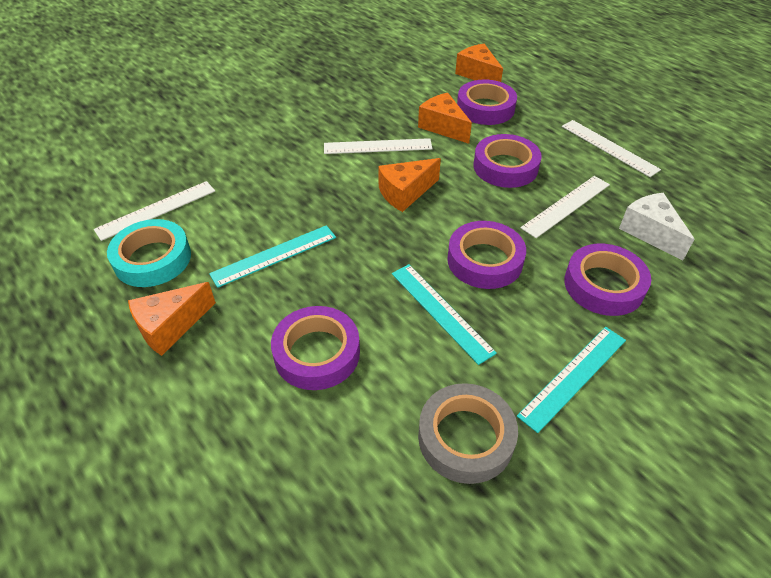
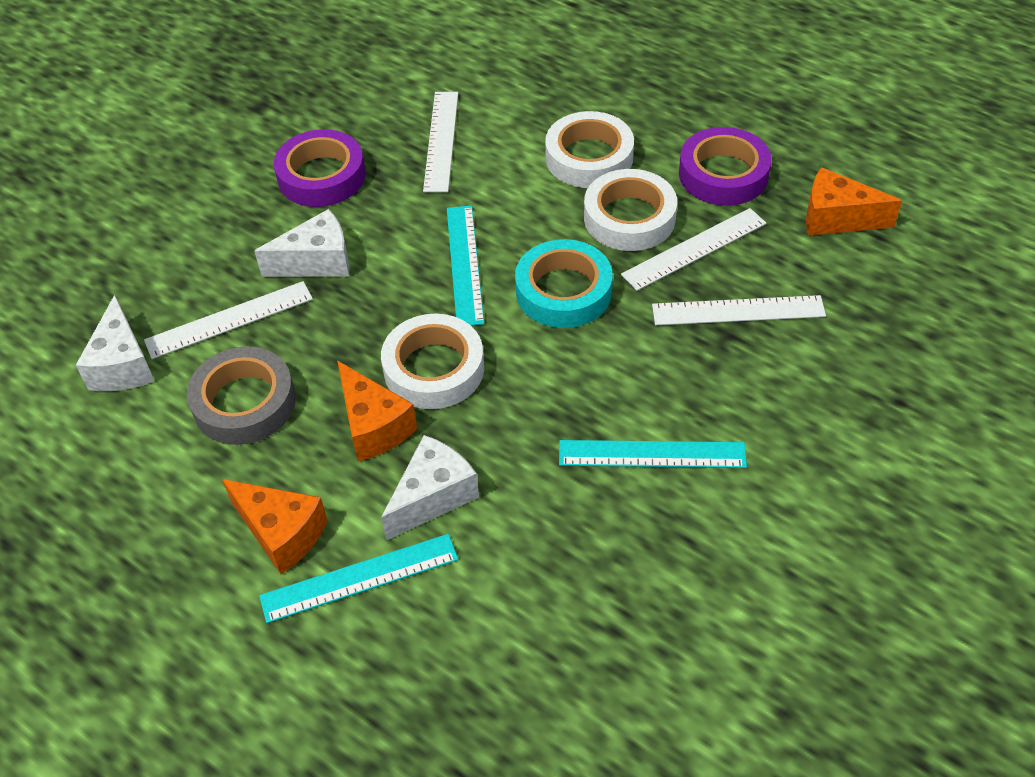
orange cheese: 4 -> 3
purple tape: 5 -> 2
white cheese: 1 -> 3
white tape: 0 -> 3

